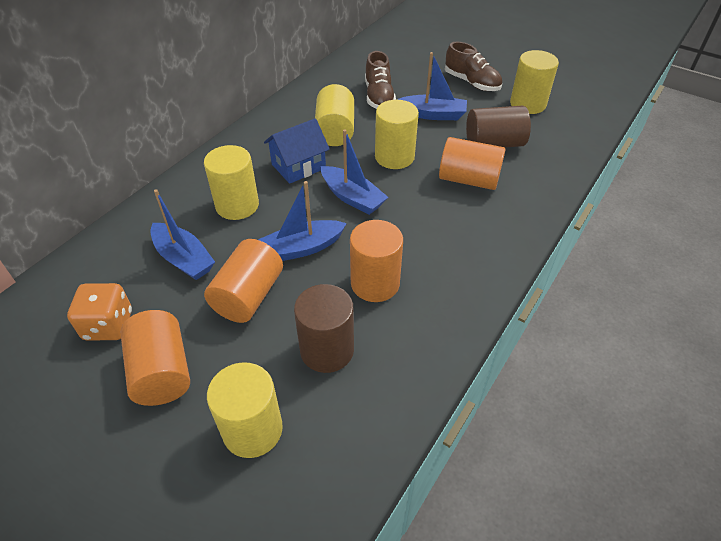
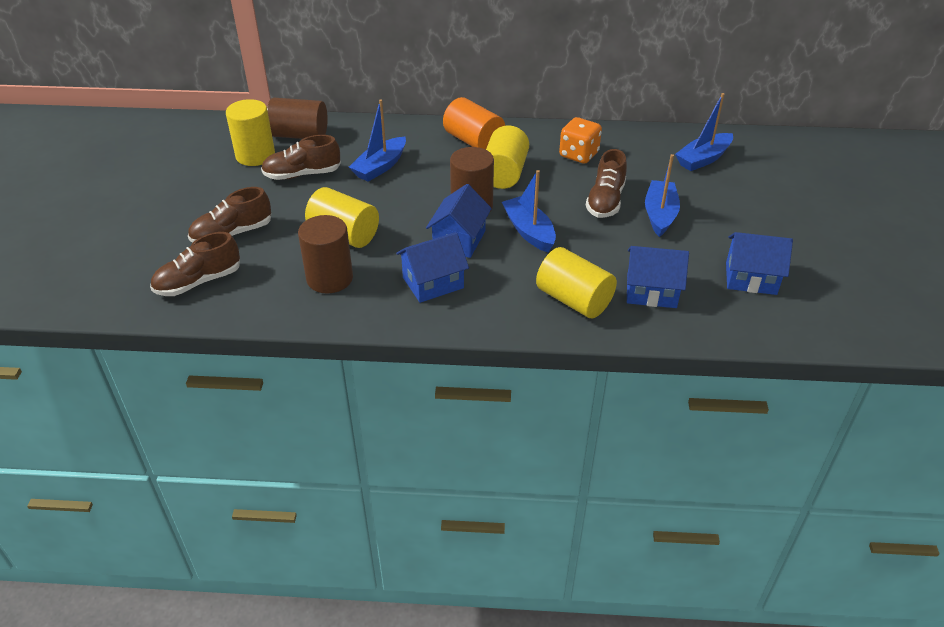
blue house: 1 -> 4
brown cylinder: 2 -> 3
brown shoe: 2 -> 4
orange cylinder: 4 -> 1
yellow cylinder: 5 -> 4

